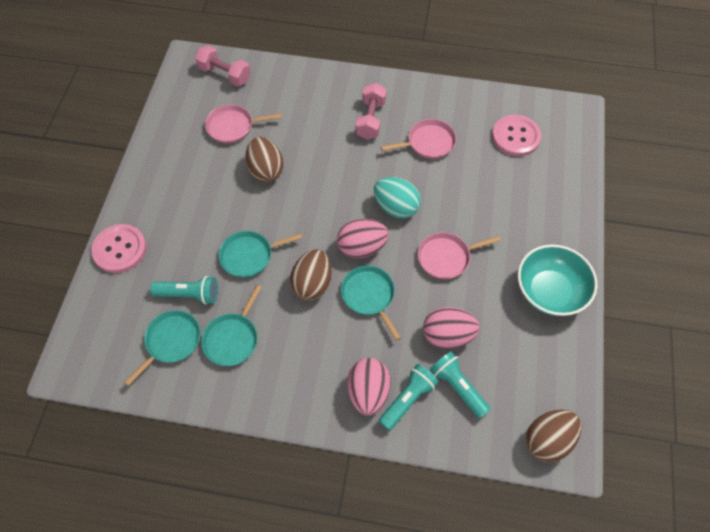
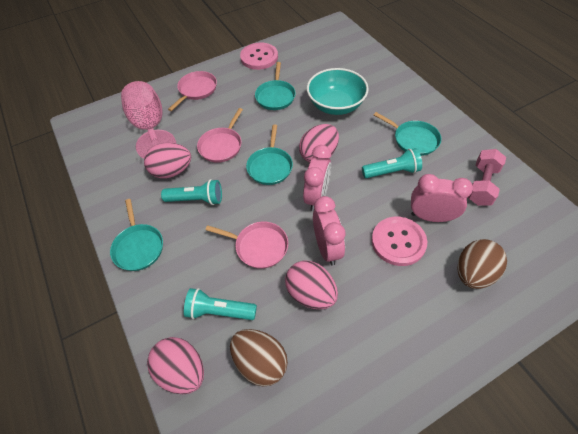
brown egg: 3 -> 2
pink clock: 0 -> 3
pink dumbbell: 2 -> 1
pink egg: 3 -> 4
pink goblet: 0 -> 1
turquoise egg: 1 -> 0

